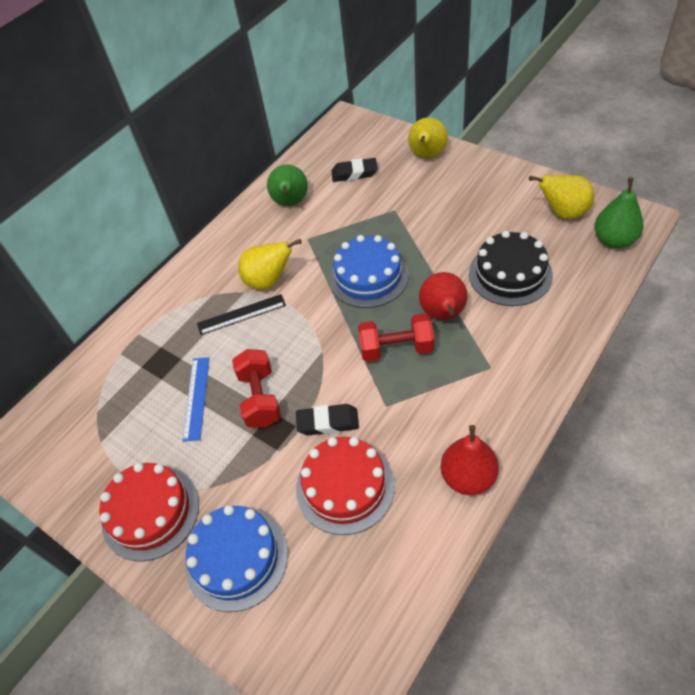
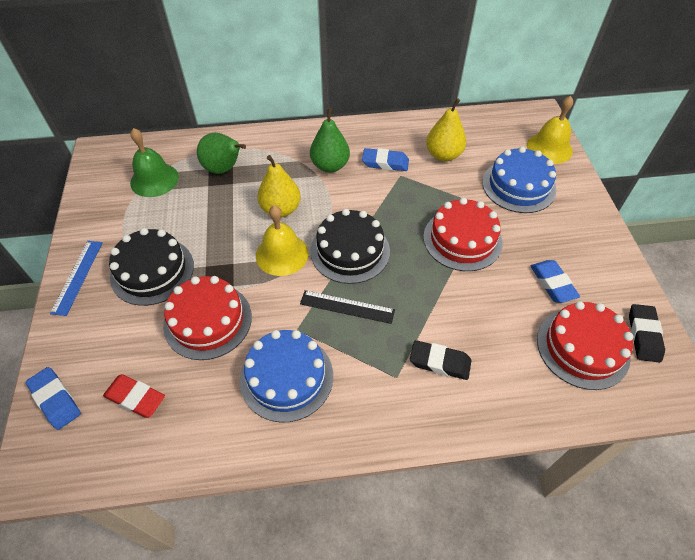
black cake: 1 -> 2
blue eraser: 0 -> 3
green bell: 0 -> 1
red cake: 2 -> 3
red dumbbell: 2 -> 0
red eraser: 0 -> 1
red pear: 2 -> 0
yellow bell: 0 -> 2
yellow pear: 3 -> 2

